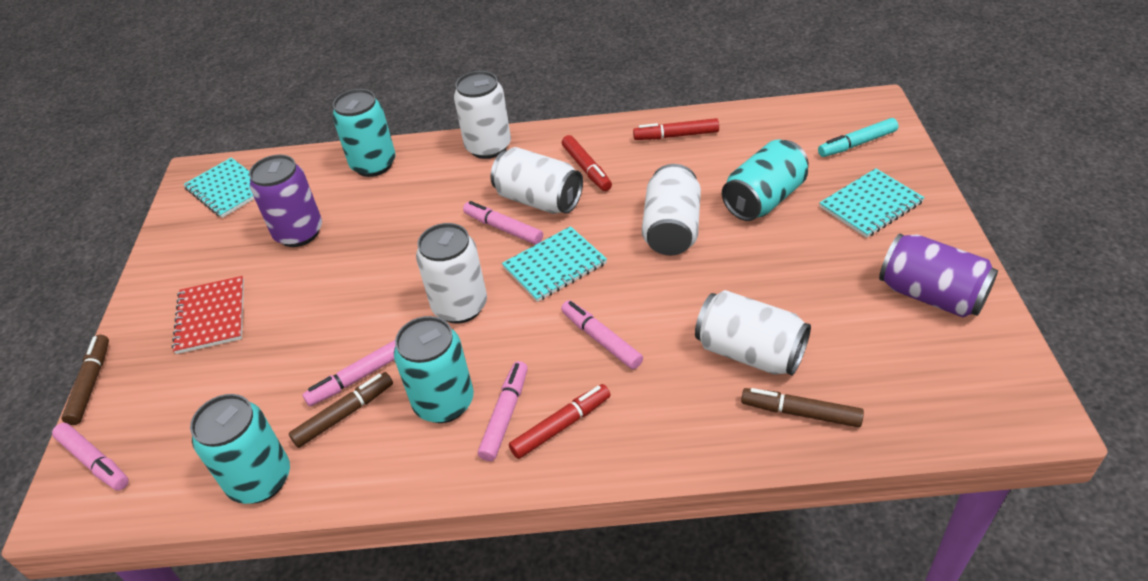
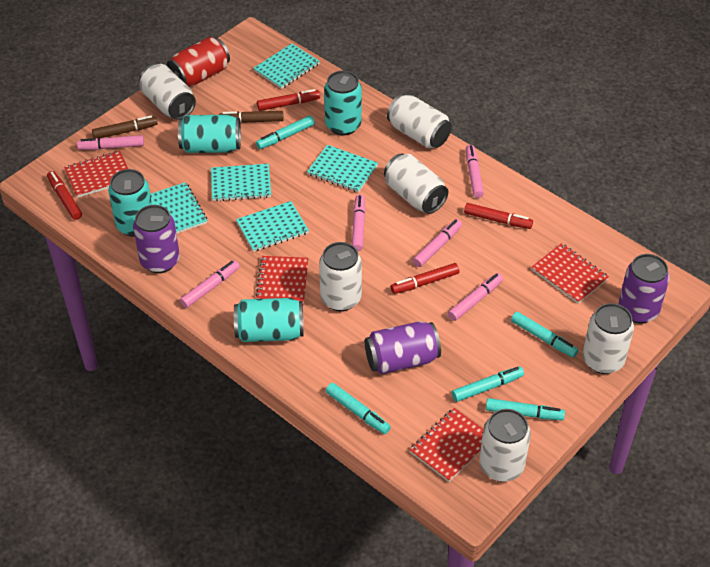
brown marker: 3 -> 2
pink marker: 5 -> 6
purple can: 2 -> 3
red can: 0 -> 1
red marker: 3 -> 4
red notebook: 1 -> 4
turquoise marker: 1 -> 5
turquoise notebook: 3 -> 5
white can: 5 -> 6

